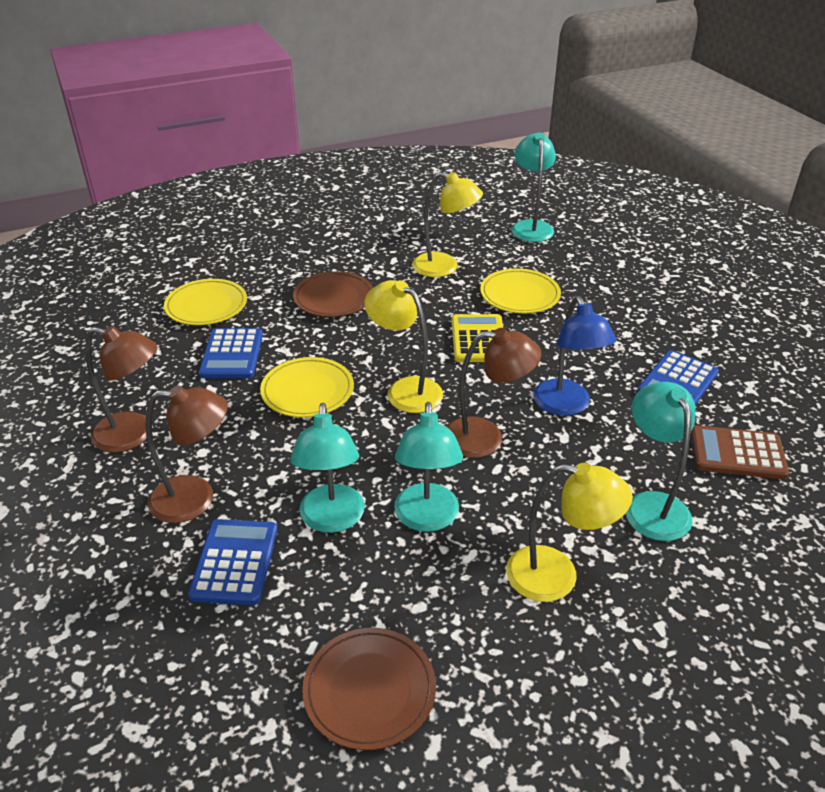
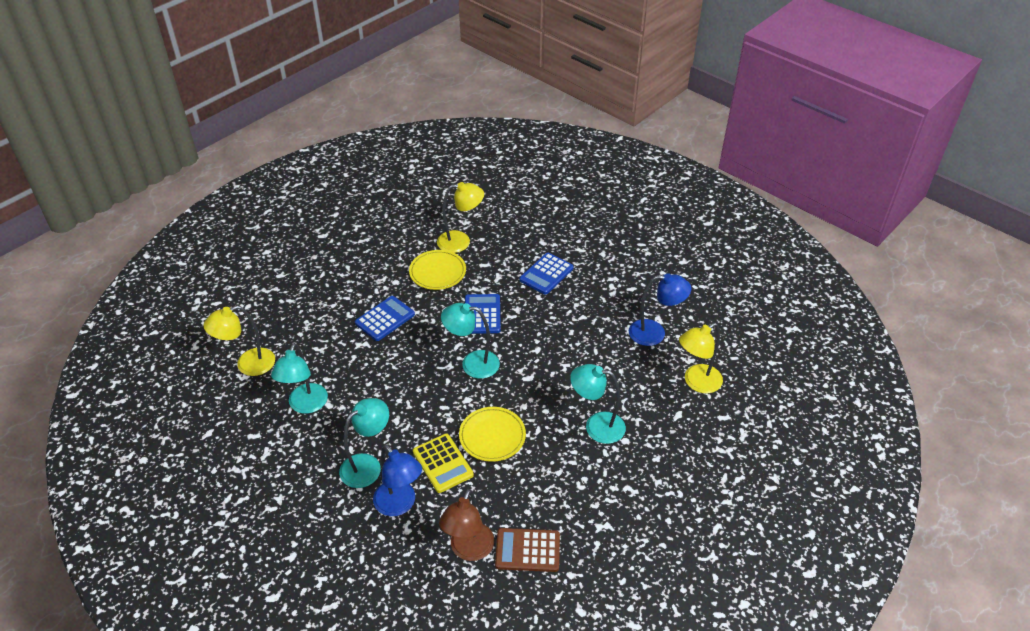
blue lamp: 1 -> 2
brown lamp: 3 -> 1
brown plate: 2 -> 0
yellow plate: 3 -> 2

